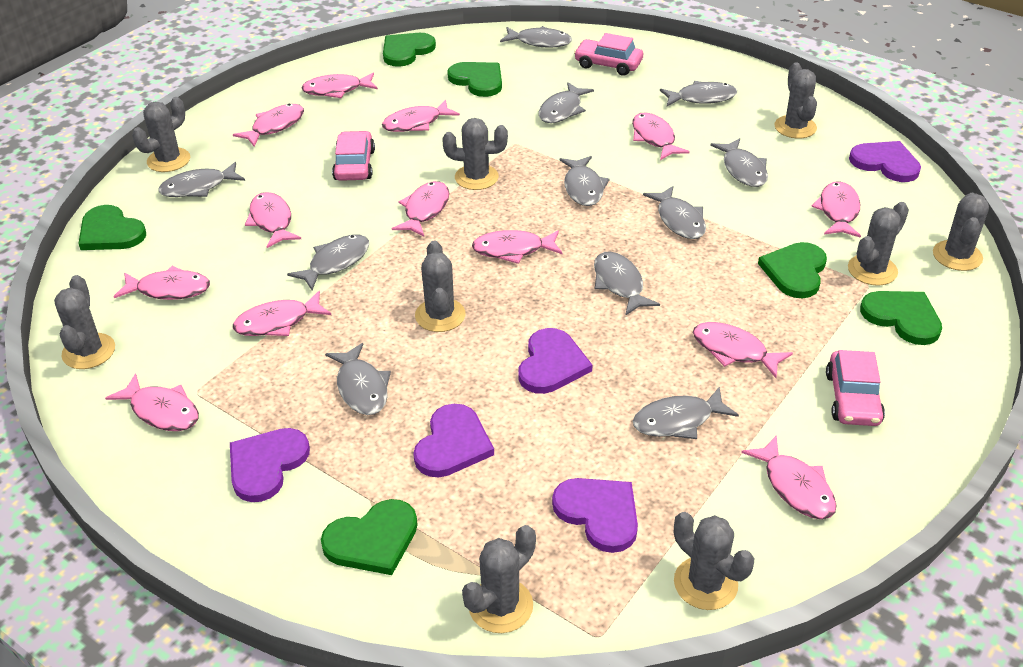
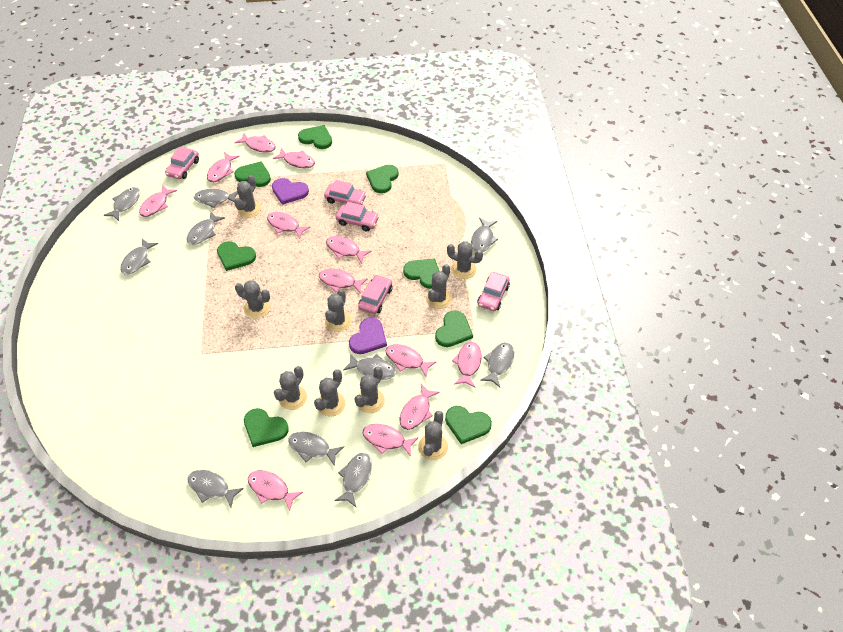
green heart: 6 -> 8
grey fish: 11 -> 10
pink car: 3 -> 5
pink fish: 13 -> 12
purple heart: 5 -> 2

